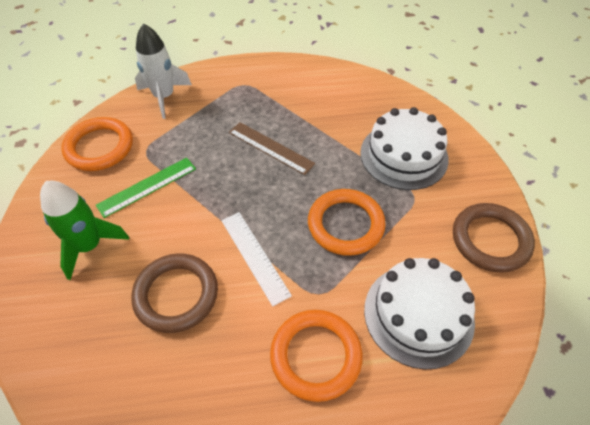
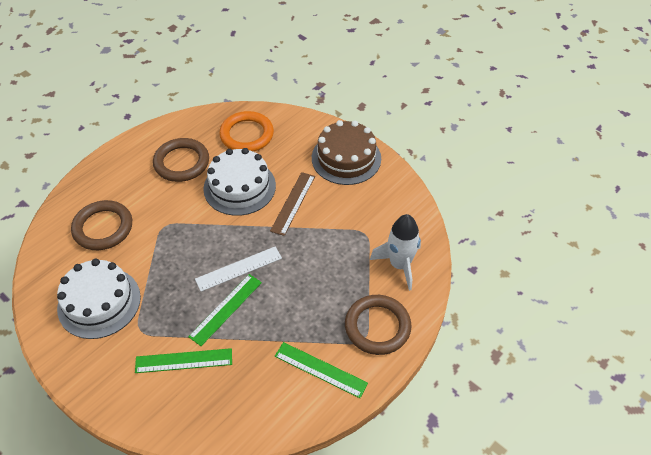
brown cake: 0 -> 1
brown ring: 2 -> 3
green rocket: 1 -> 0
green ruler: 1 -> 3
orange ring: 3 -> 1

